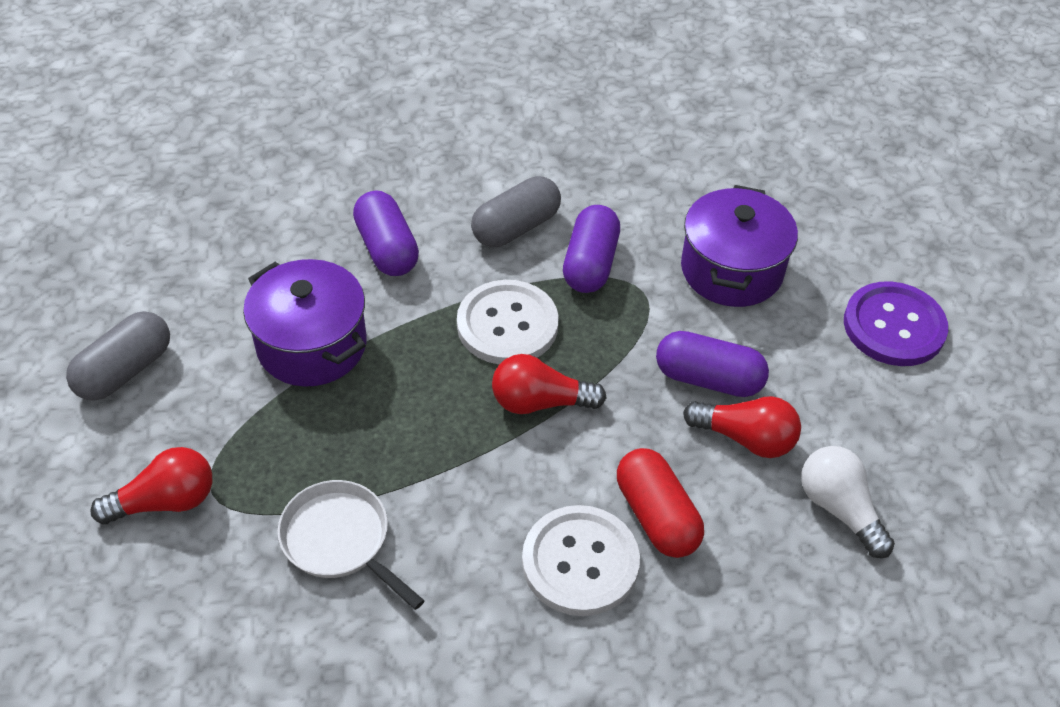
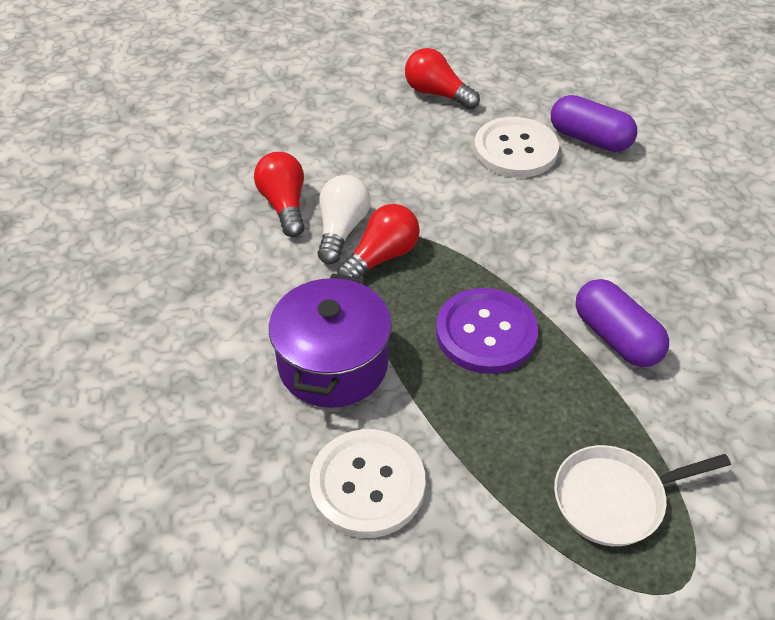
grey capsule: 2 -> 0
purple capsule: 3 -> 2
purple pot: 2 -> 1
red capsule: 1 -> 0

